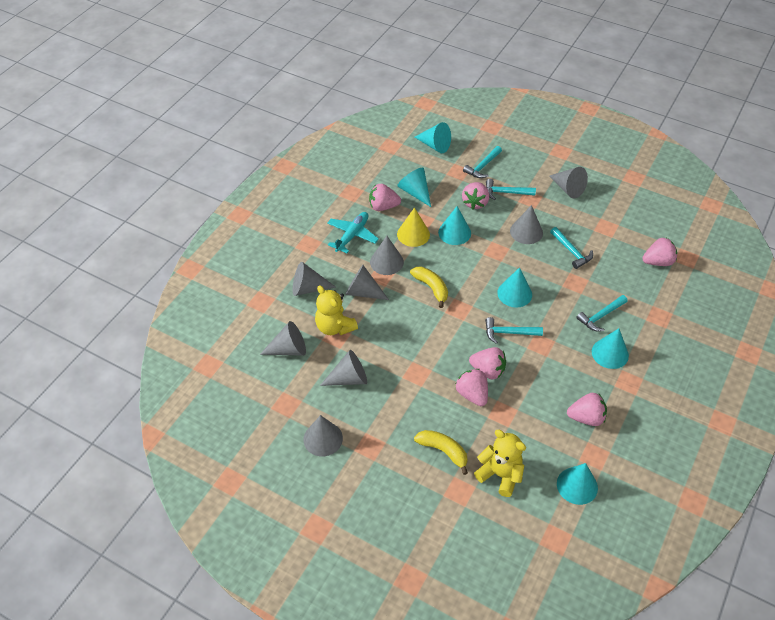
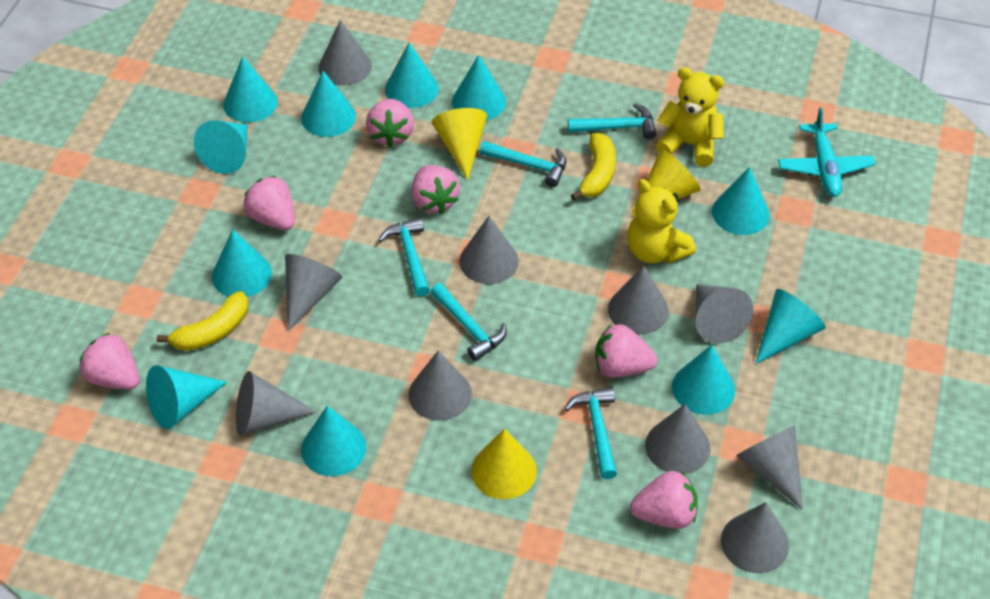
grey cone: 8 -> 10
turquoise cone: 6 -> 11
yellow cone: 1 -> 3

